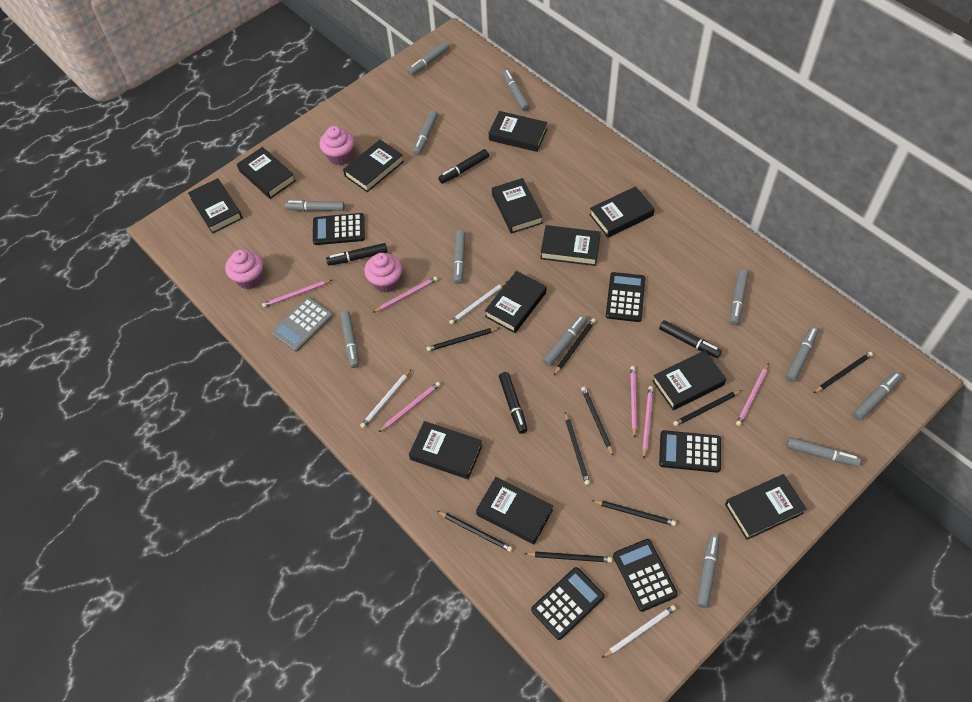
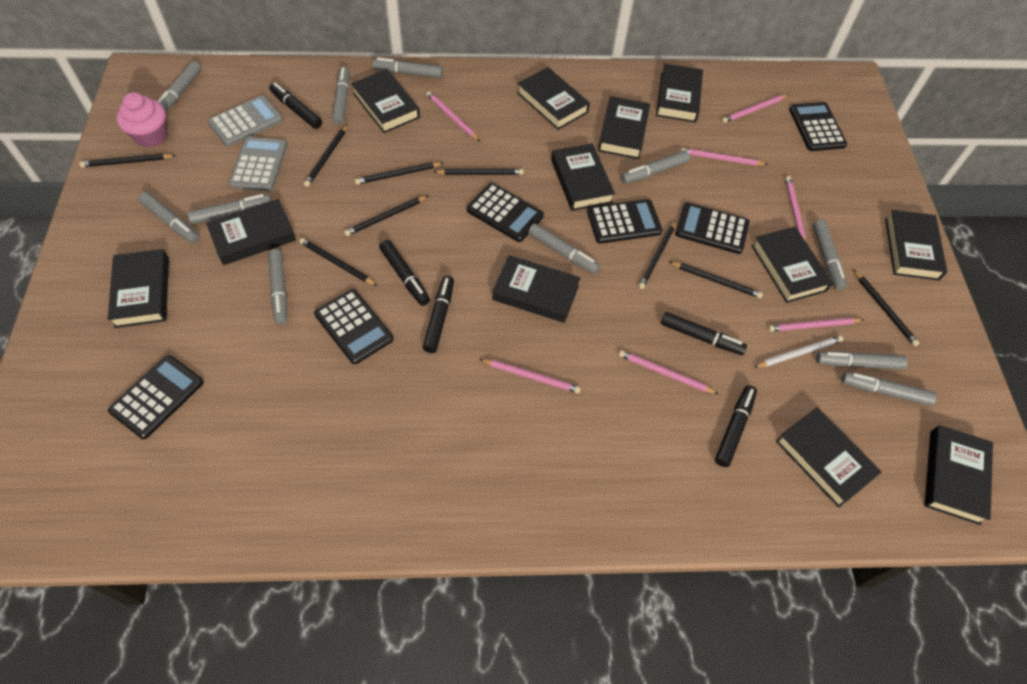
black calculator: 5 -> 6
black marker: 4 -> 5
grey calculator: 1 -> 2
grey marker: 12 -> 11
pink cupcake: 3 -> 1
pink pencil: 6 -> 7
white pencil: 3 -> 1

